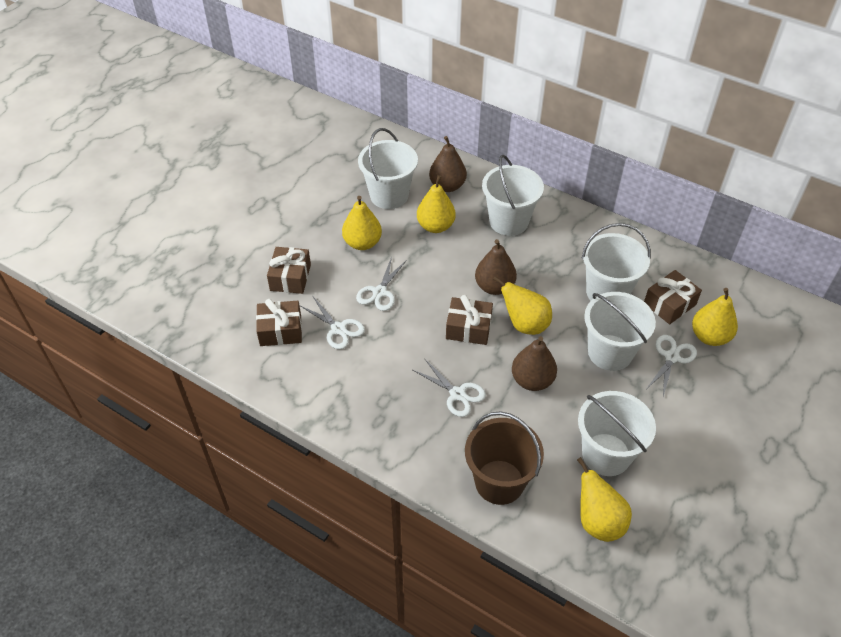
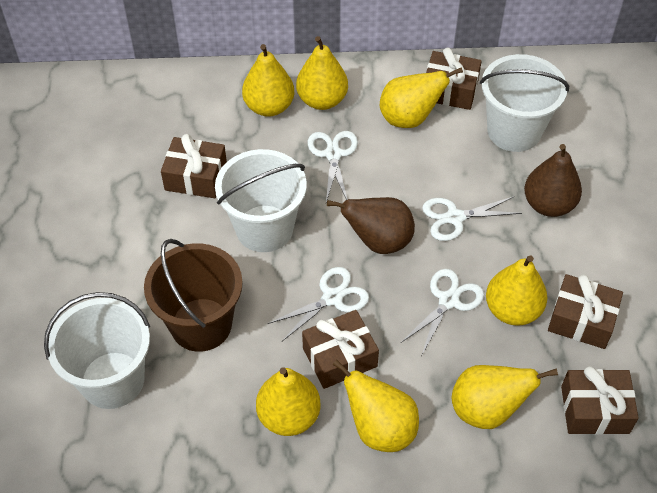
brown gift: 4 -> 5
brown pear: 3 -> 2
white bucket: 5 -> 3
yellow pear: 5 -> 7

